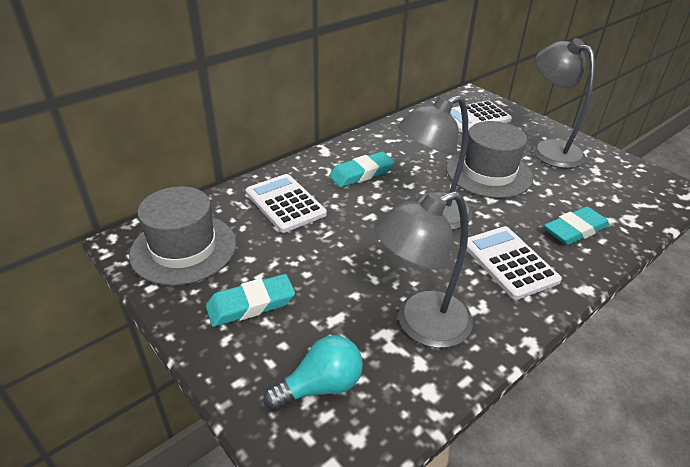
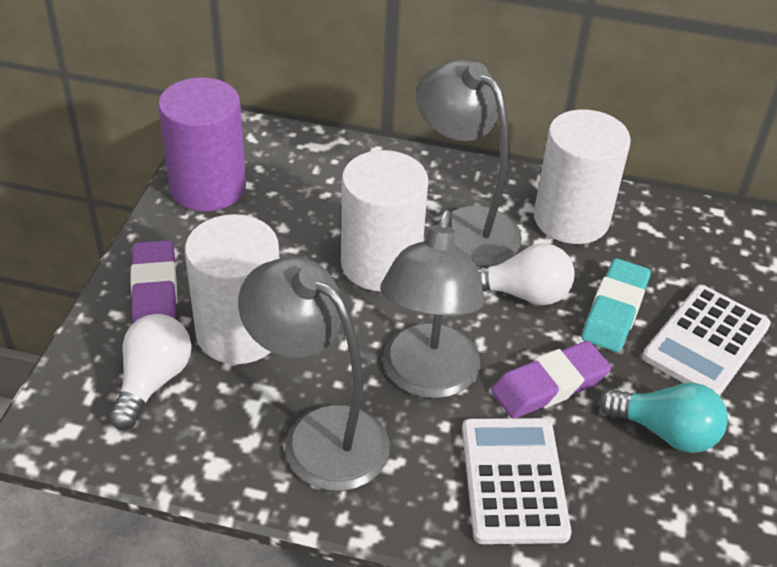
grey hat: 2 -> 0
purple cylinder: 0 -> 1
purple eraser: 0 -> 2
turquoise eraser: 3 -> 1
white calculator: 3 -> 2
white cylinder: 0 -> 3
white light bulb: 0 -> 2

